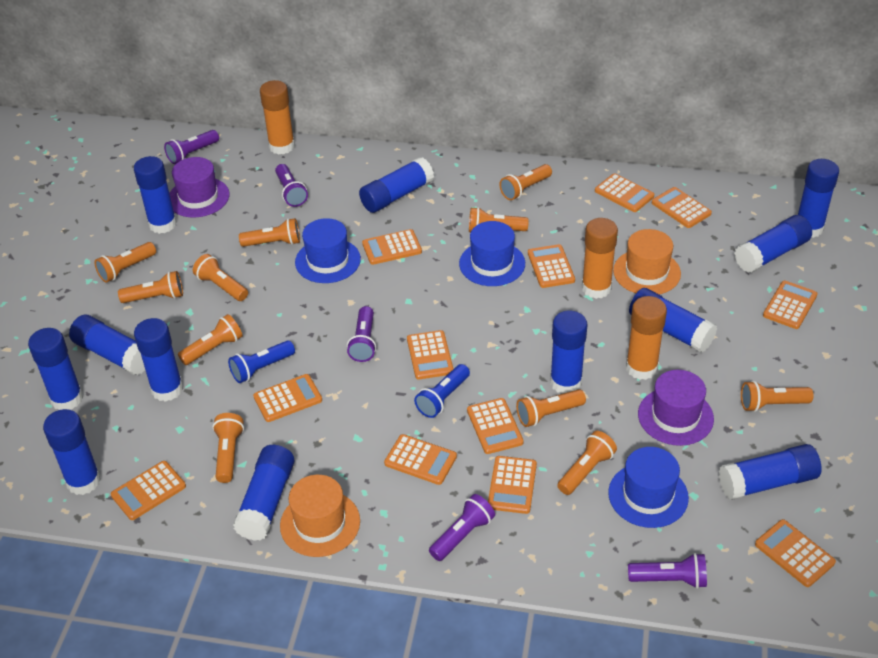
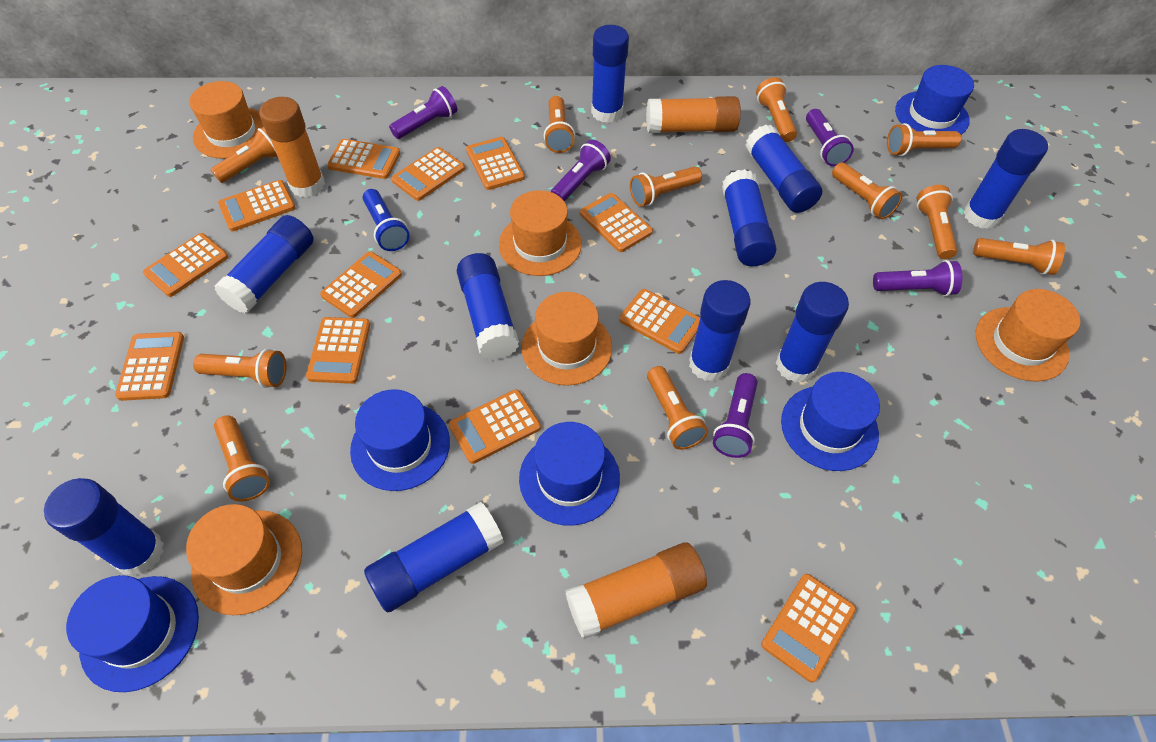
blue flashlight: 2 -> 1
blue glue stick: 12 -> 10
blue hat: 3 -> 5
orange hat: 2 -> 5
purple hat: 2 -> 0

